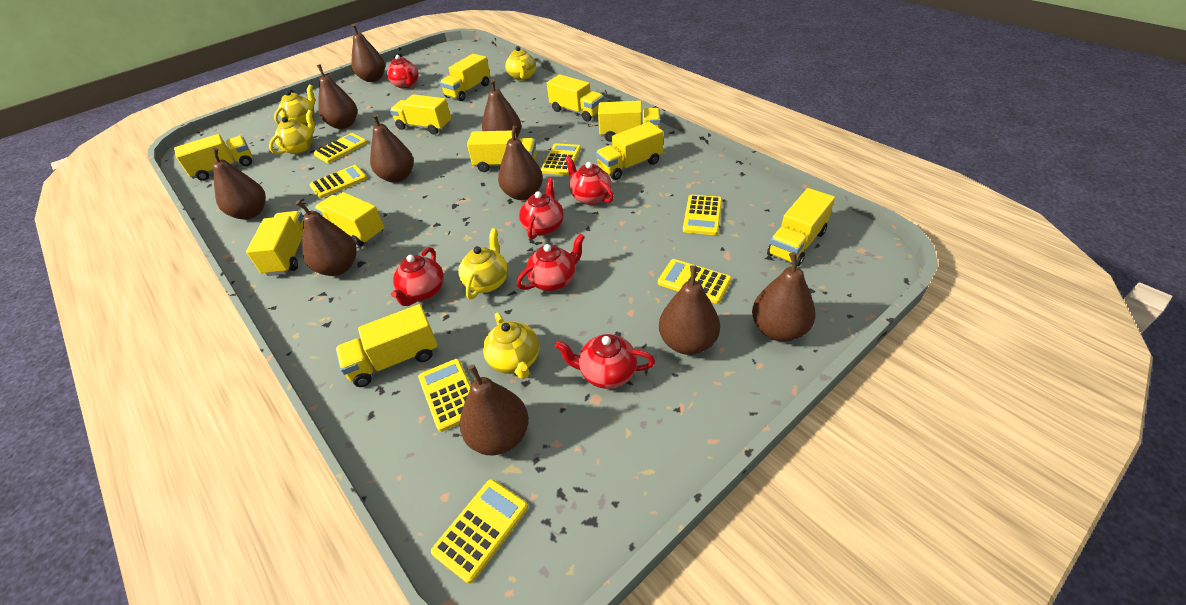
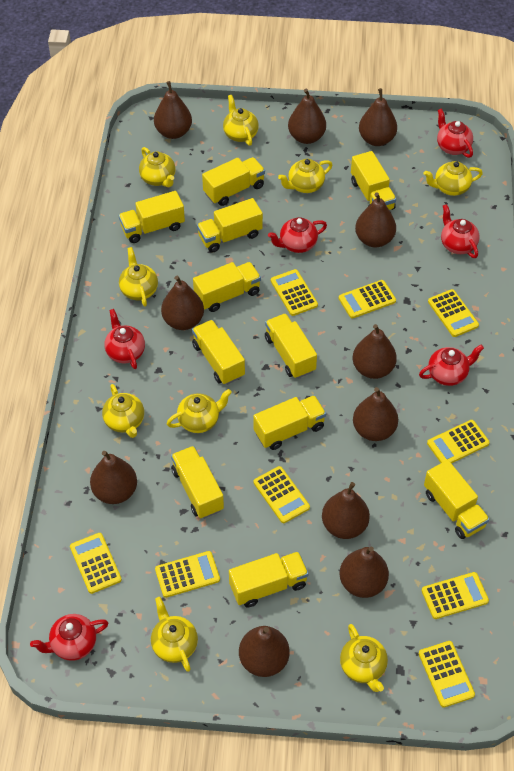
brown pear: 10 -> 11
yellow calculator: 7 -> 9
yellow teapot: 5 -> 9

